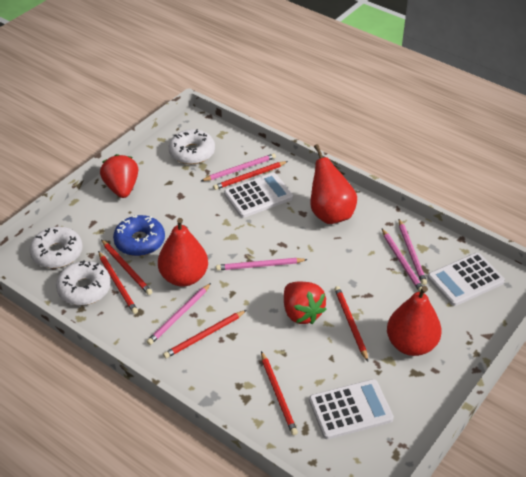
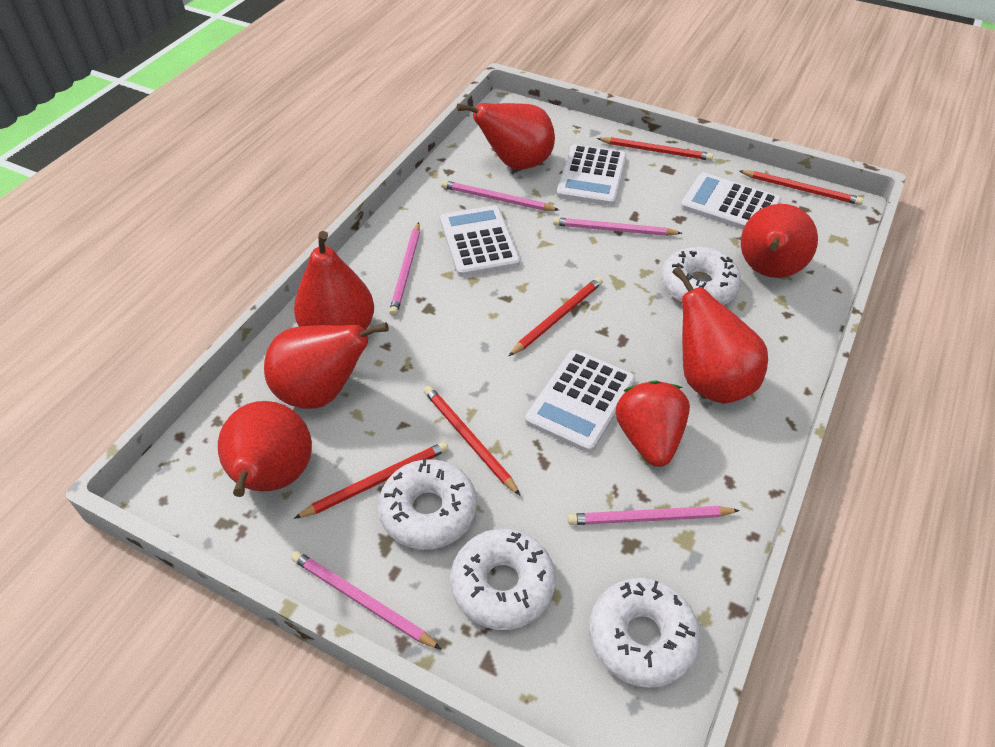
blue donut: 1 -> 0
red pear: 3 -> 6
red pencil: 6 -> 5
red strawberry: 2 -> 1
white calculator: 3 -> 4
white donut: 3 -> 4

